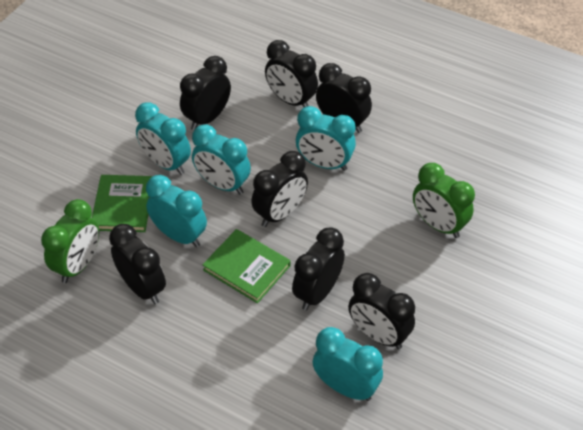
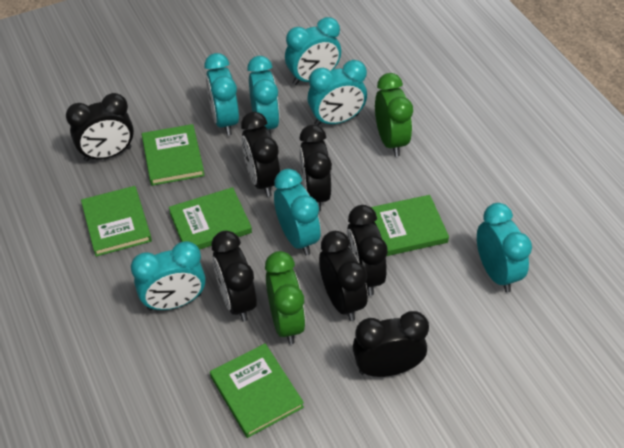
green book: 2 -> 5
turquoise clock: 5 -> 7

